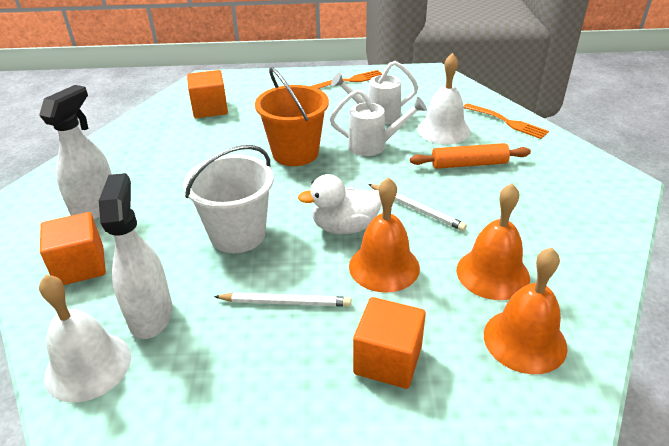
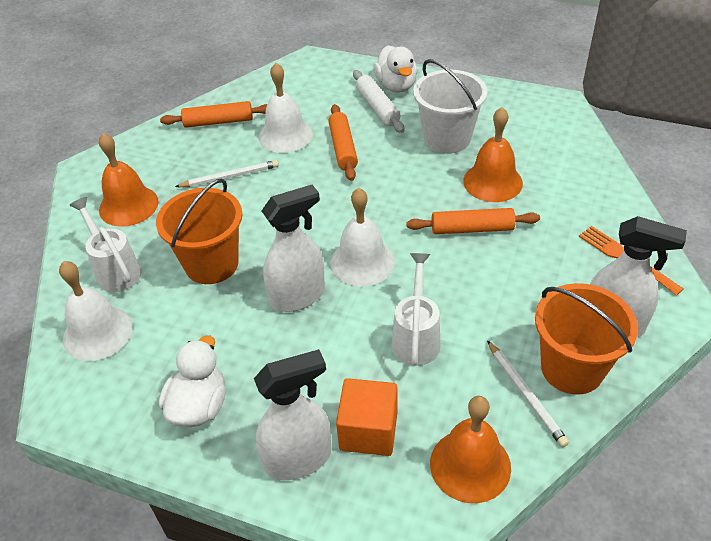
orange bucket: 1 -> 2
orange cube: 3 -> 1
orange fork: 2 -> 1
orange rolling pin: 1 -> 3
white bell: 2 -> 3
white duck: 1 -> 2
white rolling pin: 0 -> 1
white spray bottle: 2 -> 3

